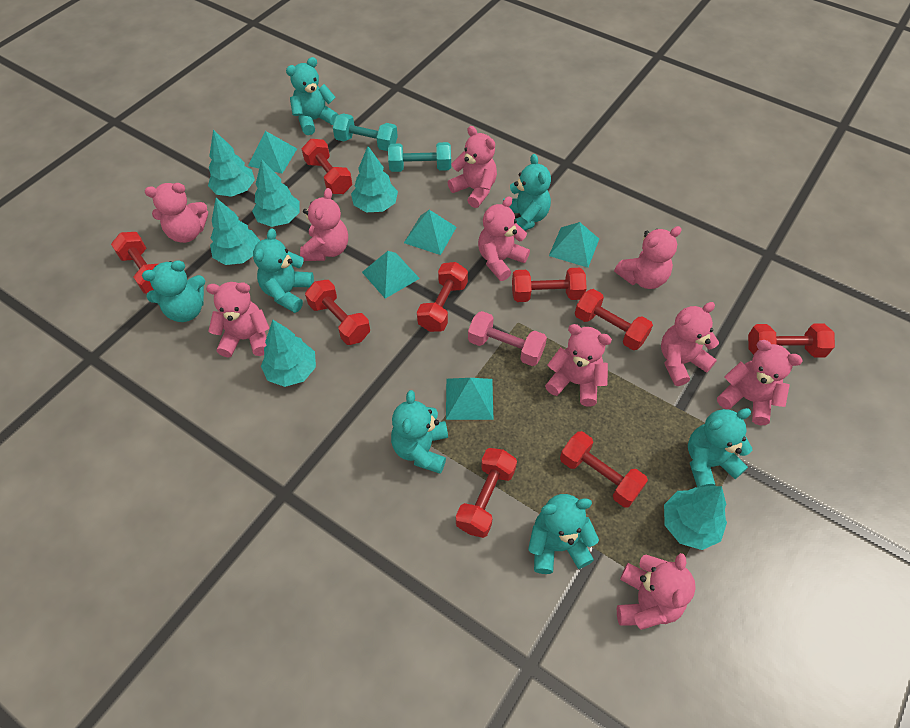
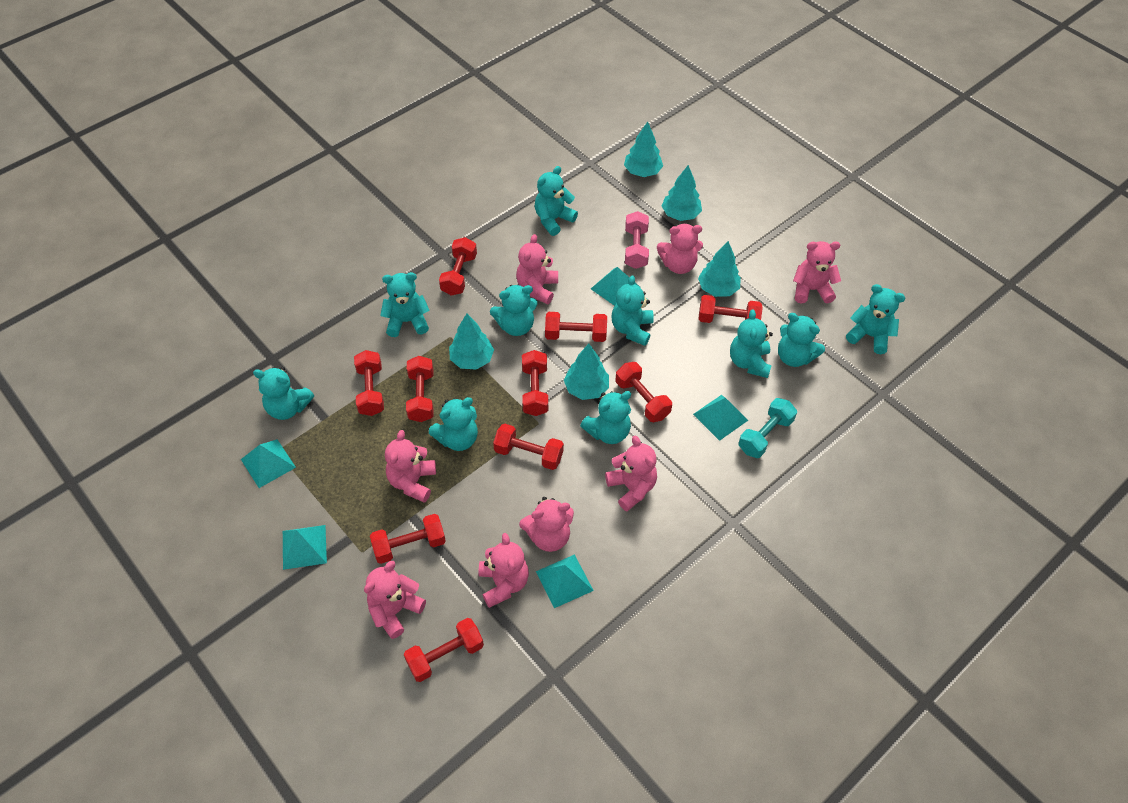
pink teddy bear: 10 -> 8
red dumbbell: 9 -> 10
turquoise dumbbell: 2 -> 1
turquoise teddy bear: 7 -> 10
turquoise tree: 6 -> 5

